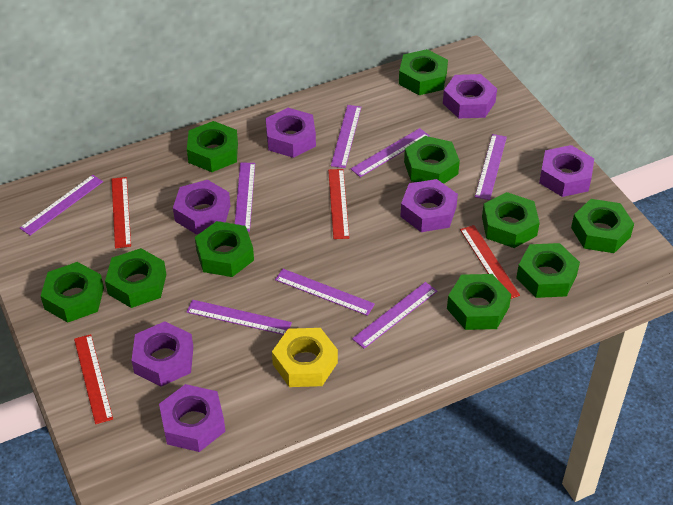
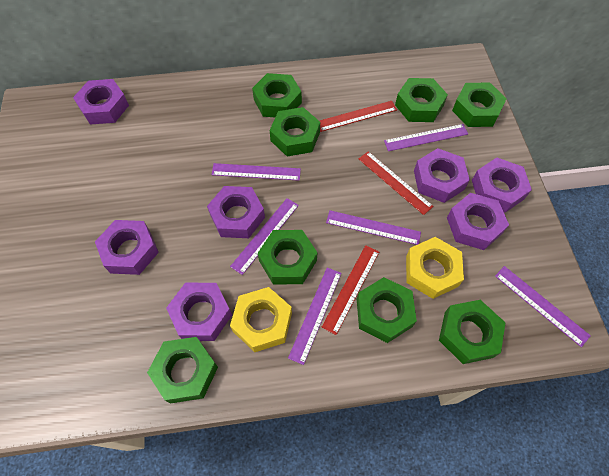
green nut: 10 -> 8
purple ruler: 8 -> 6
red ruler: 4 -> 3
yellow nut: 1 -> 2

